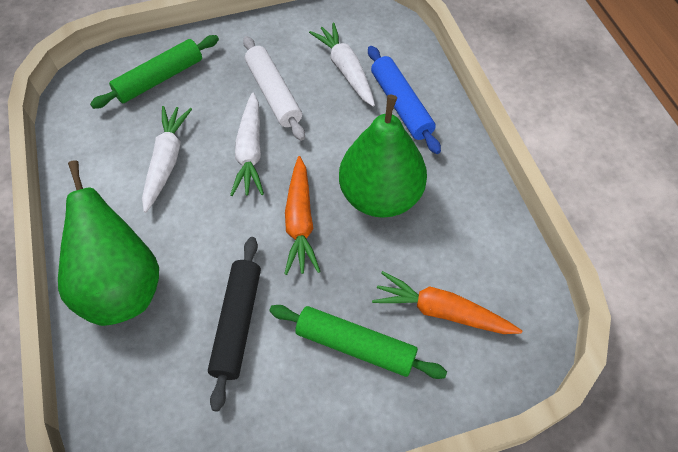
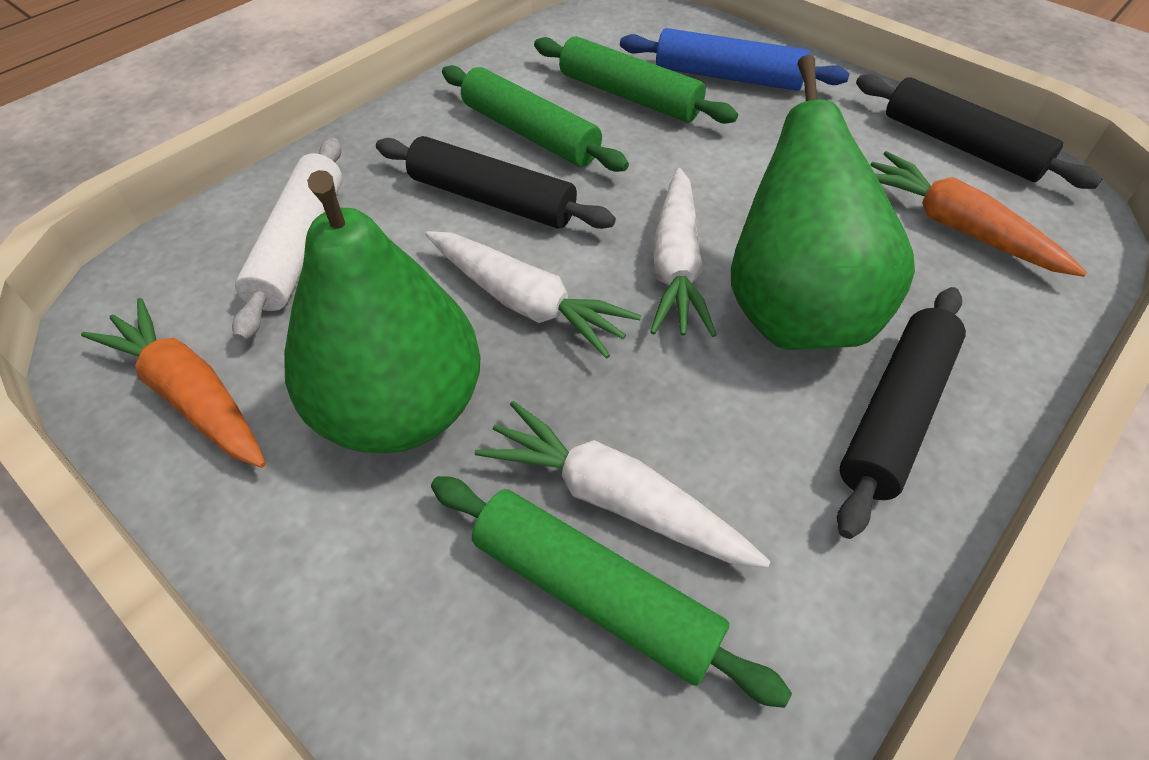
black rolling pin: 1 -> 3
green rolling pin: 2 -> 3

